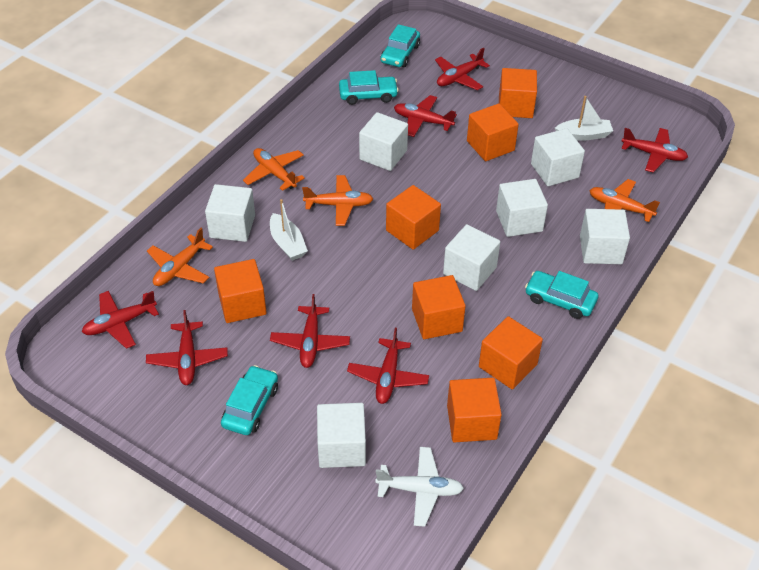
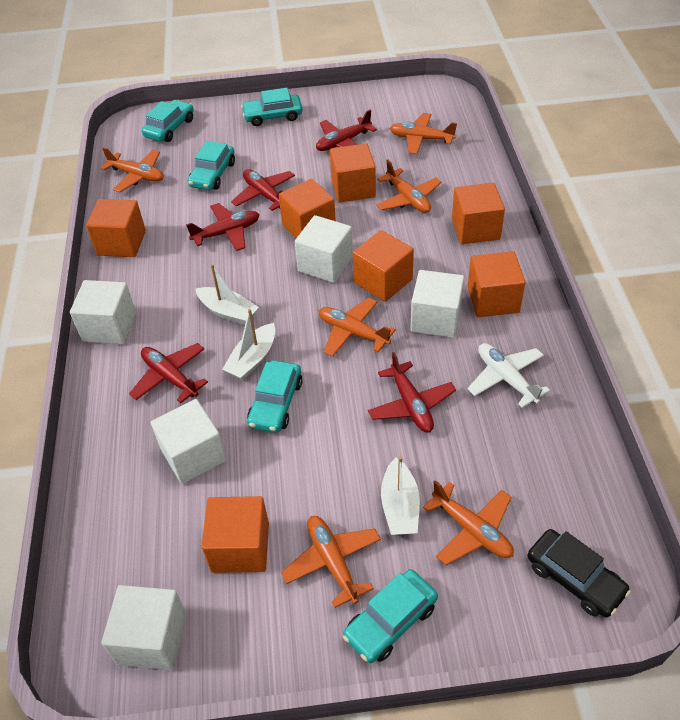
black car: 0 -> 1
orange plane: 4 -> 6
red plane: 7 -> 5
turquoise car: 4 -> 5
white boat: 2 -> 3
white cube: 7 -> 5

